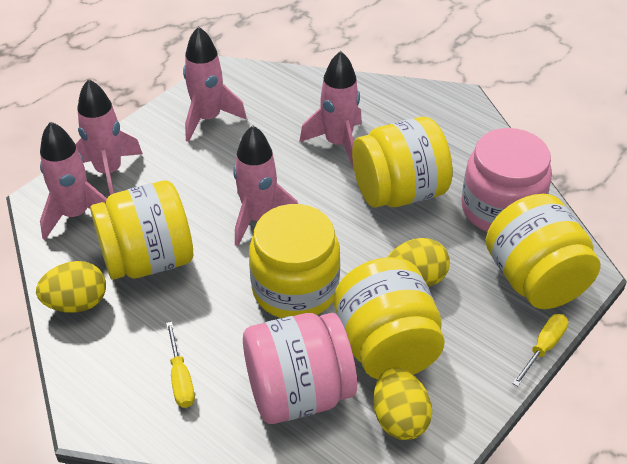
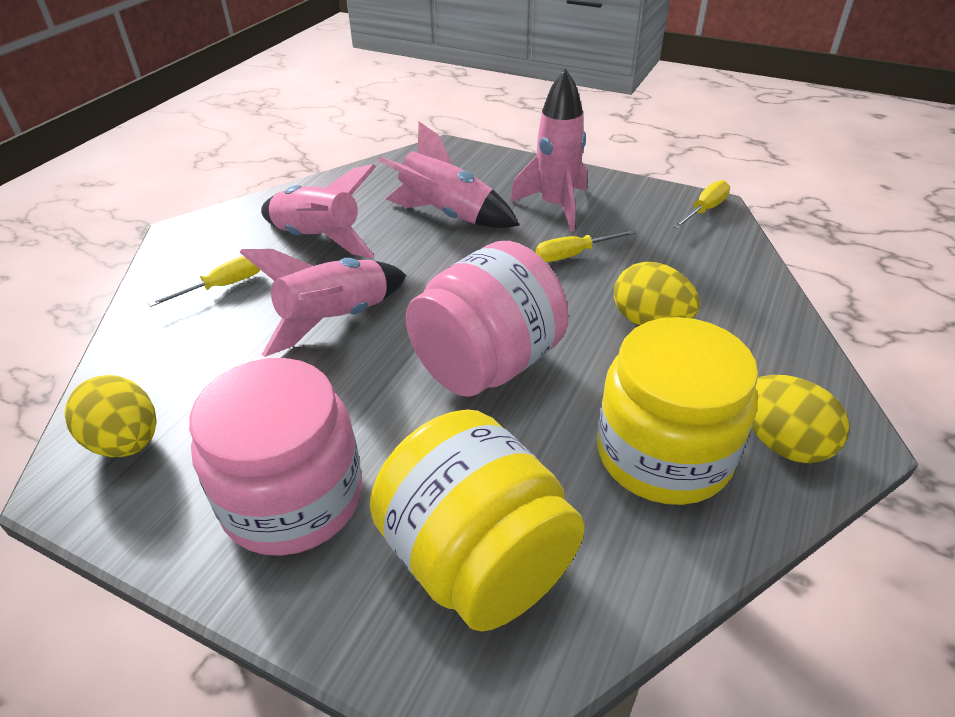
pink rocket: 5 -> 4
yellow jar: 5 -> 2
yellow screwdriver: 2 -> 3

